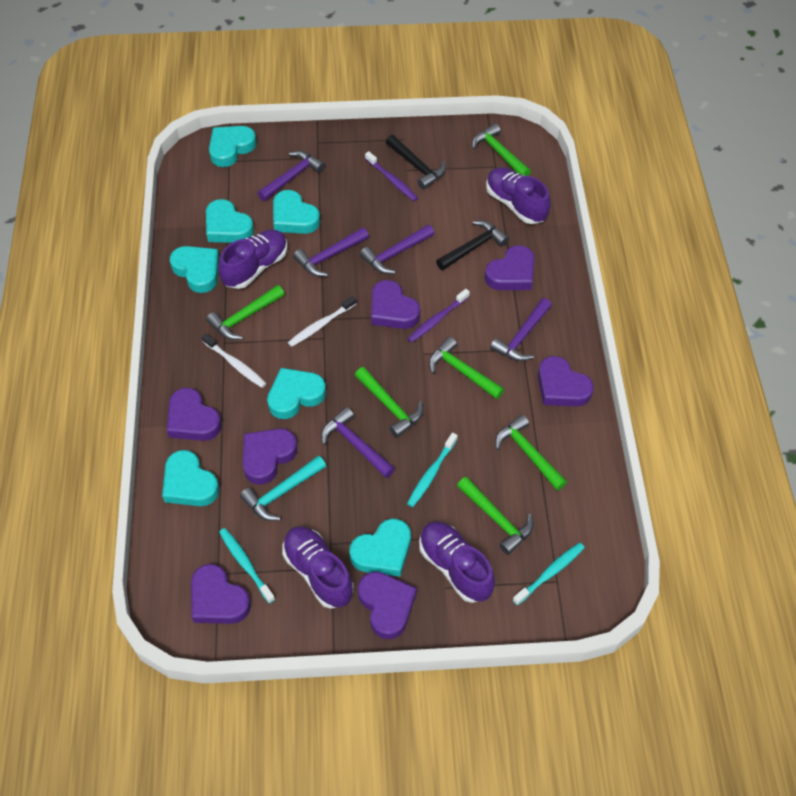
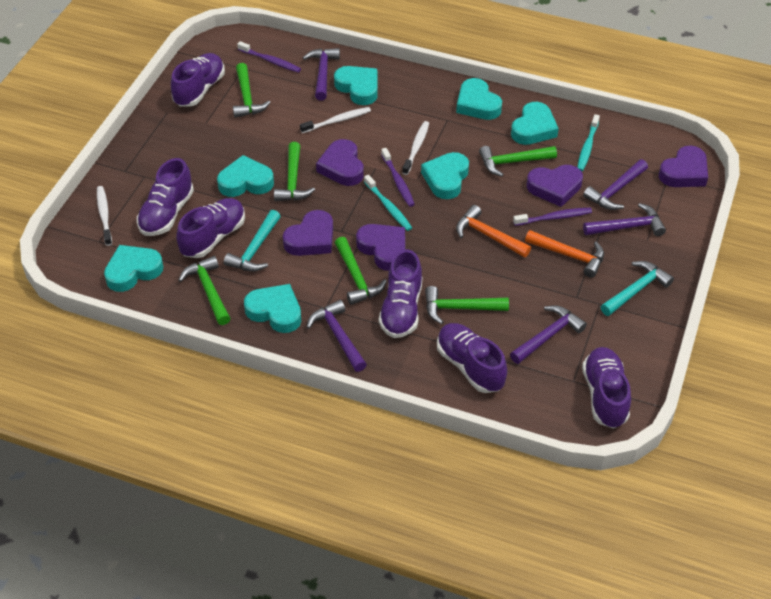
black hammer: 2 -> 0
orange hammer: 0 -> 2
purple heart: 7 -> 5
purple shoe: 4 -> 6
purple toothbrush: 2 -> 3
turquoise hammer: 1 -> 2
turquoise toothbrush: 3 -> 2
white toothbrush: 2 -> 3

